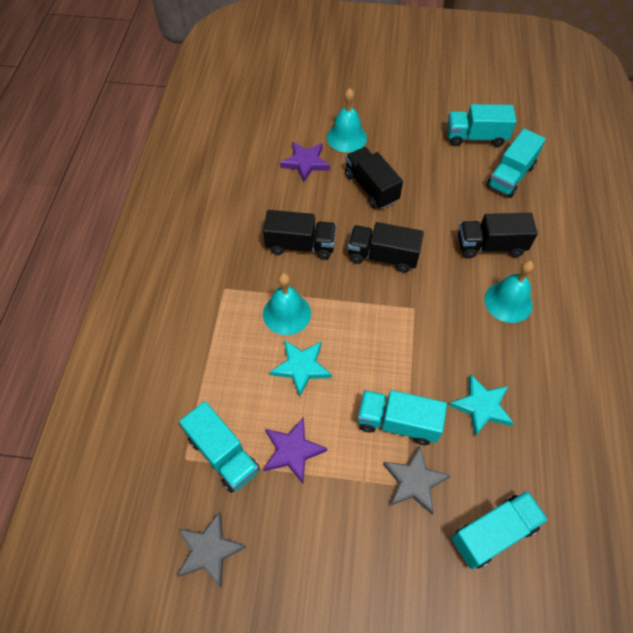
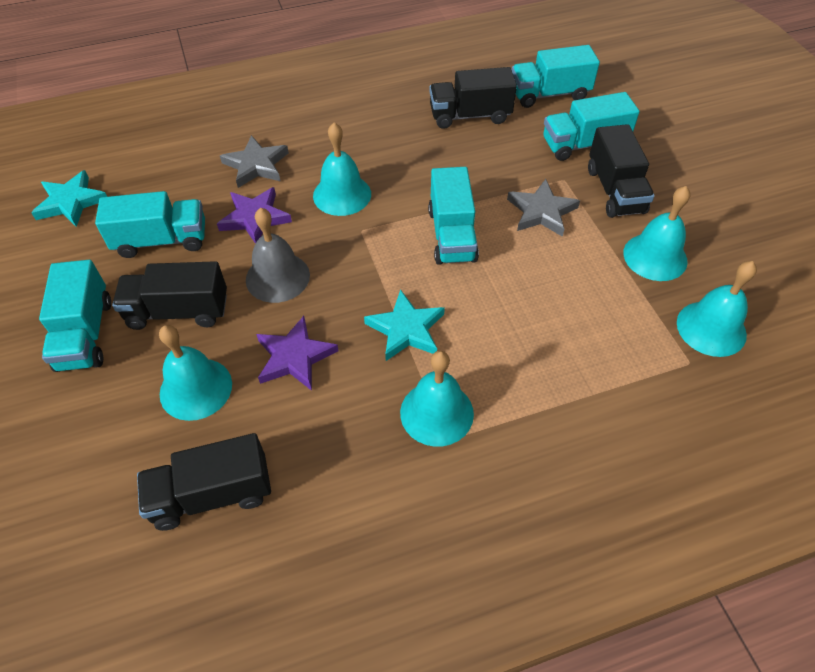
grey bell: 0 -> 1
turquoise bell: 3 -> 5

